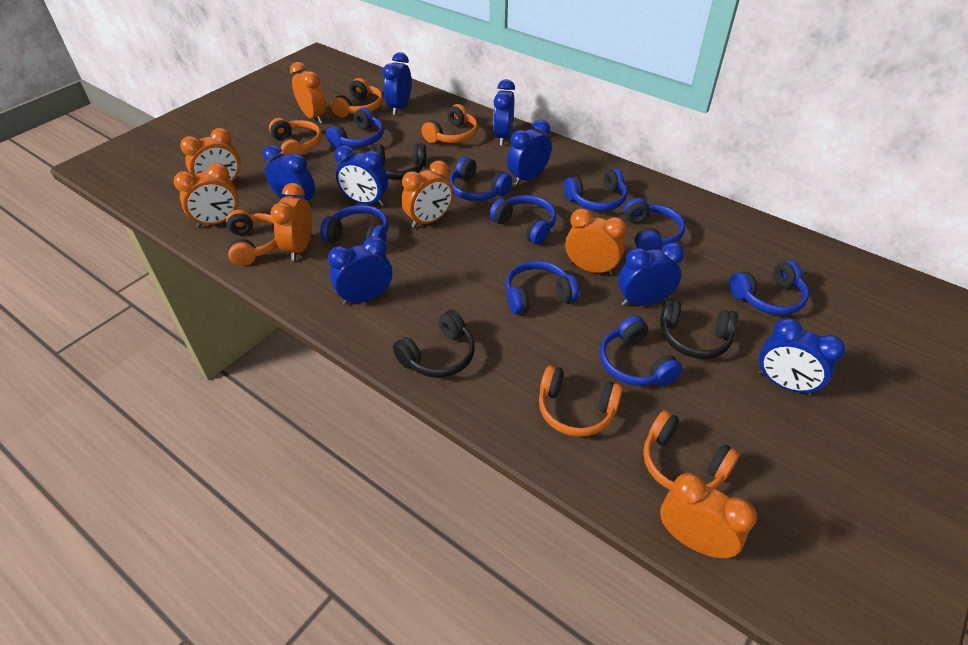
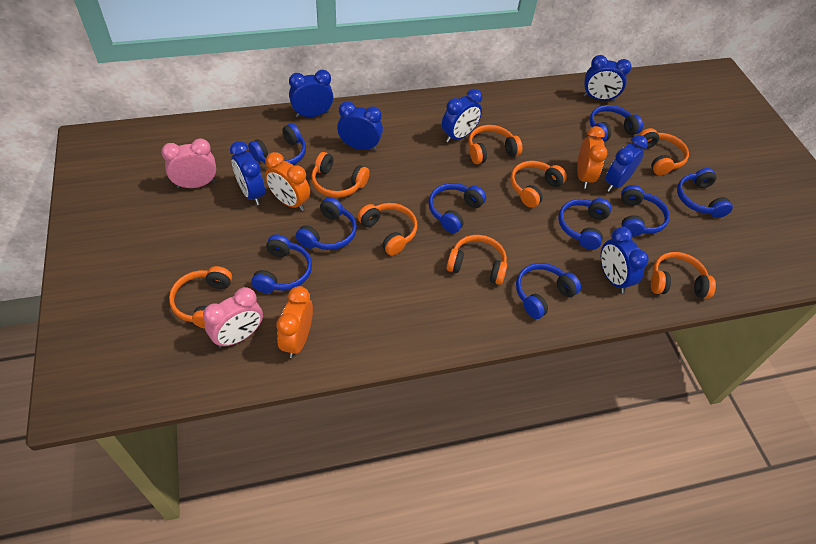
black headphones: 3 -> 0
blue clock: 8 -> 7
orange clock: 7 -> 3
orange headphones: 6 -> 8
pink clock: 0 -> 2

